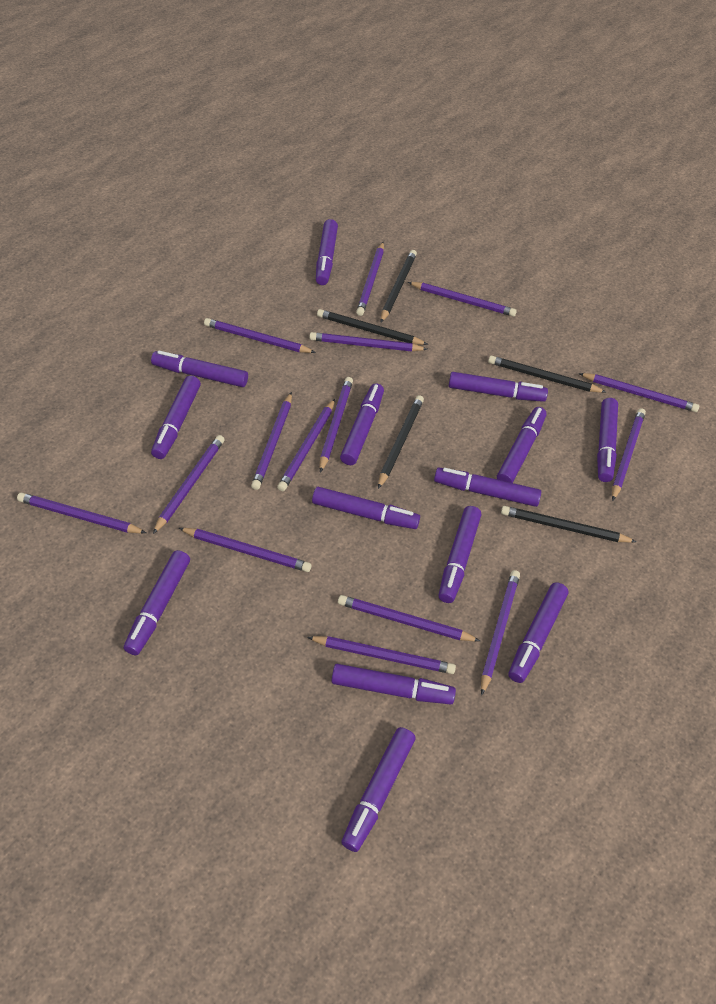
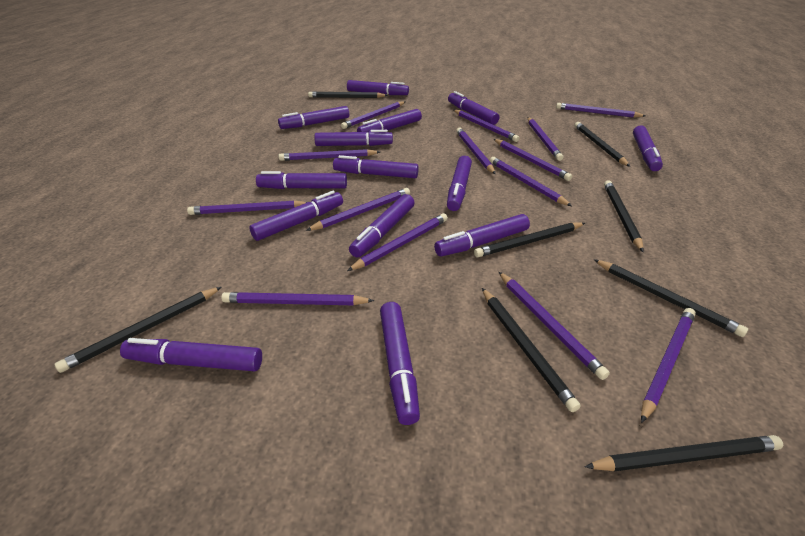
black pencil: 5 -> 8
purple pencil: 15 -> 14

